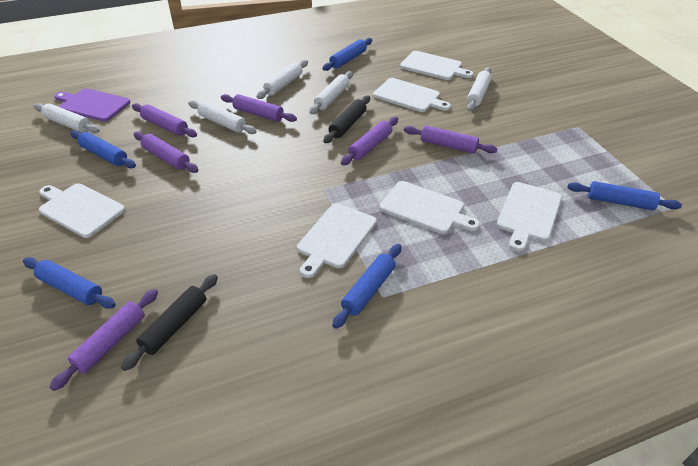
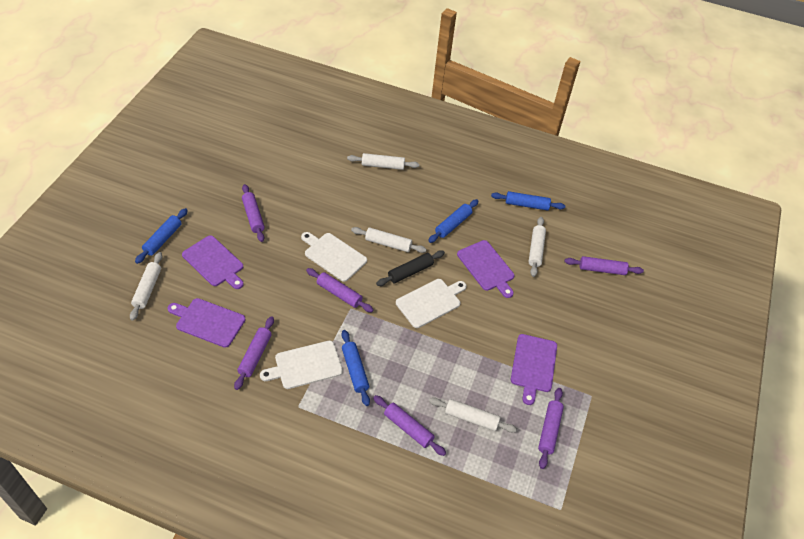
black rolling pin: 2 -> 1
blue rolling pin: 5 -> 4
purple cutting board: 1 -> 4
white cutting board: 6 -> 3

